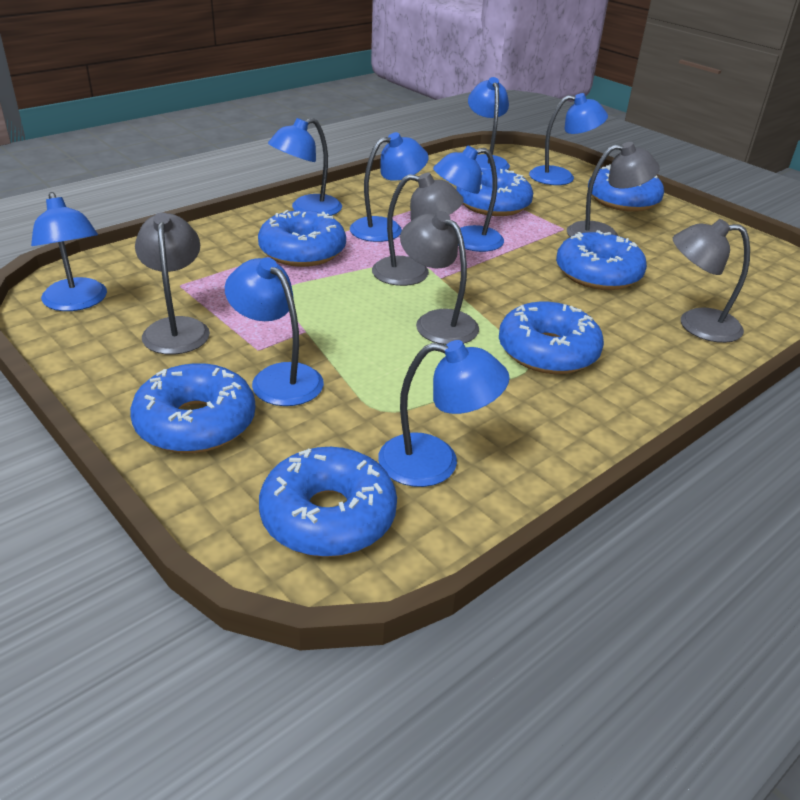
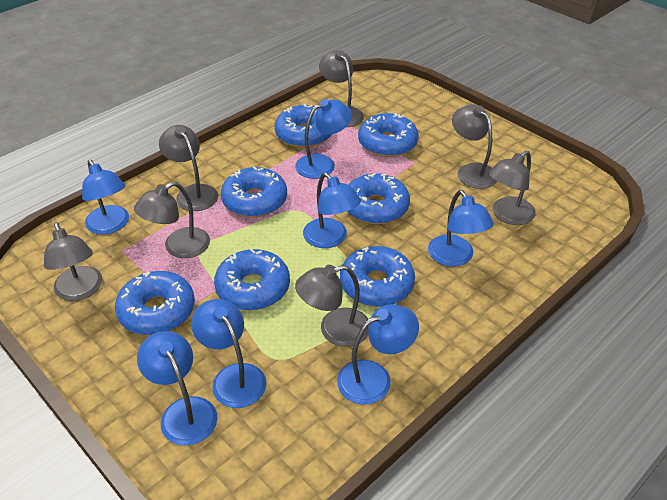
blue lamp: 8 -> 7
grey lamp: 5 -> 7

